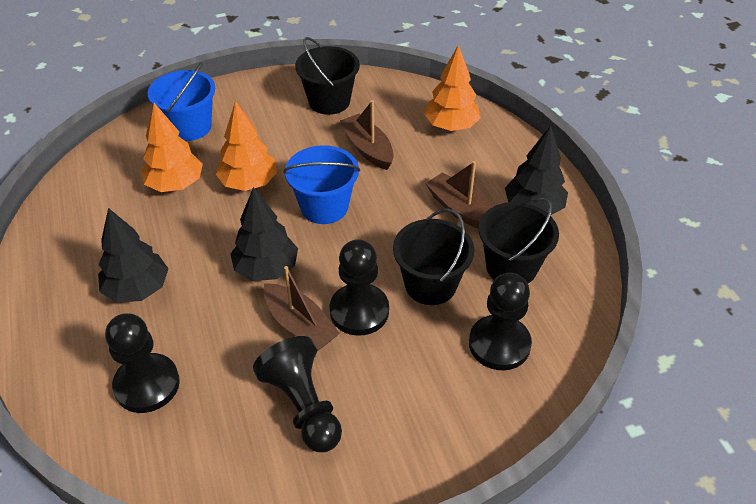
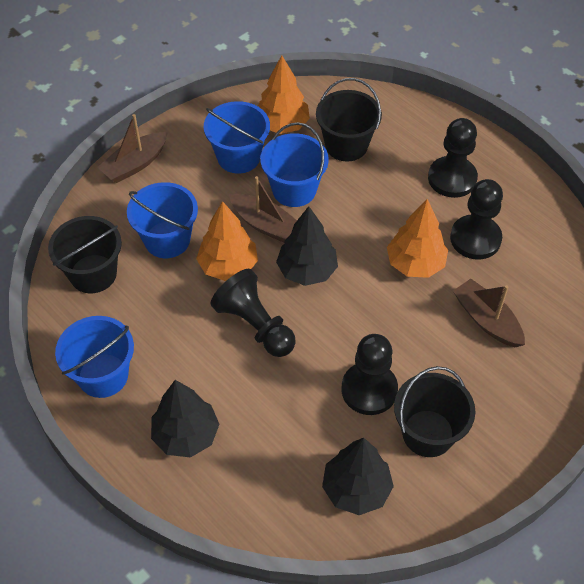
blue bucket: 2 -> 4

